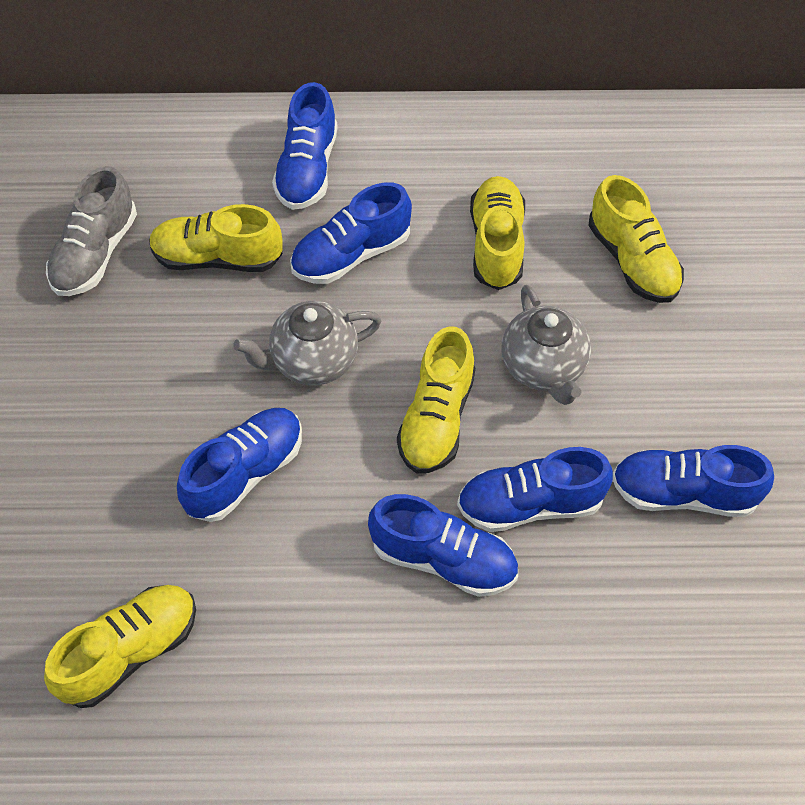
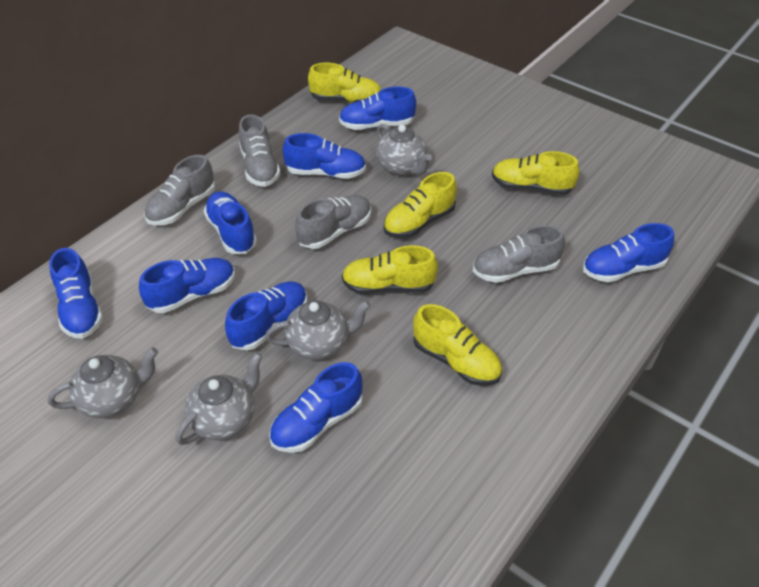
blue shoe: 6 -> 8
grey shoe: 1 -> 4
grey teapot: 2 -> 4

